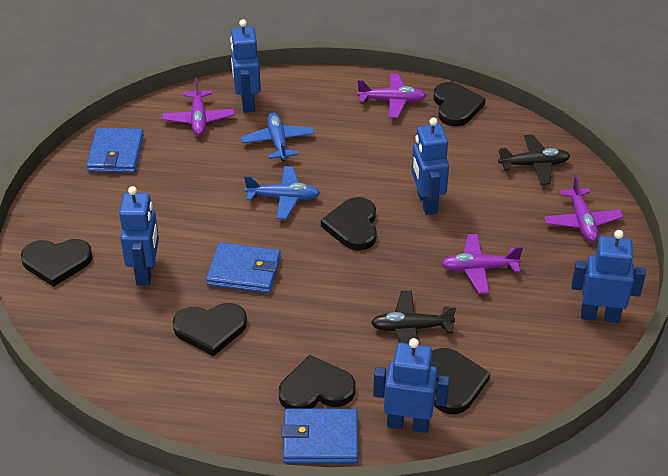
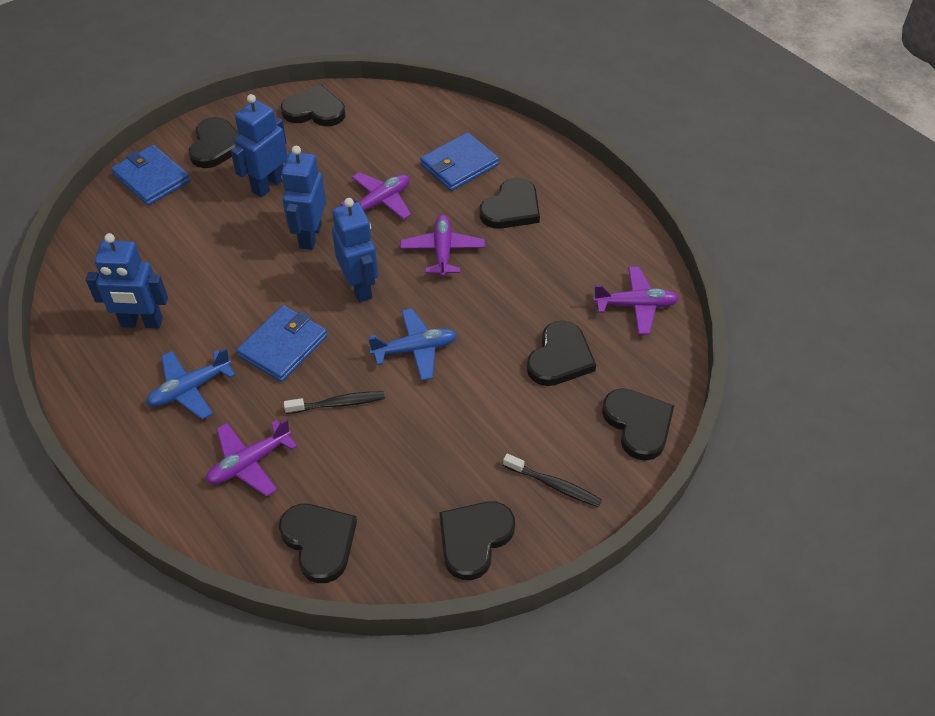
black heart: 6 -> 7
black plane: 2 -> 0
black toothbrush: 0 -> 2
blue robot: 5 -> 4

